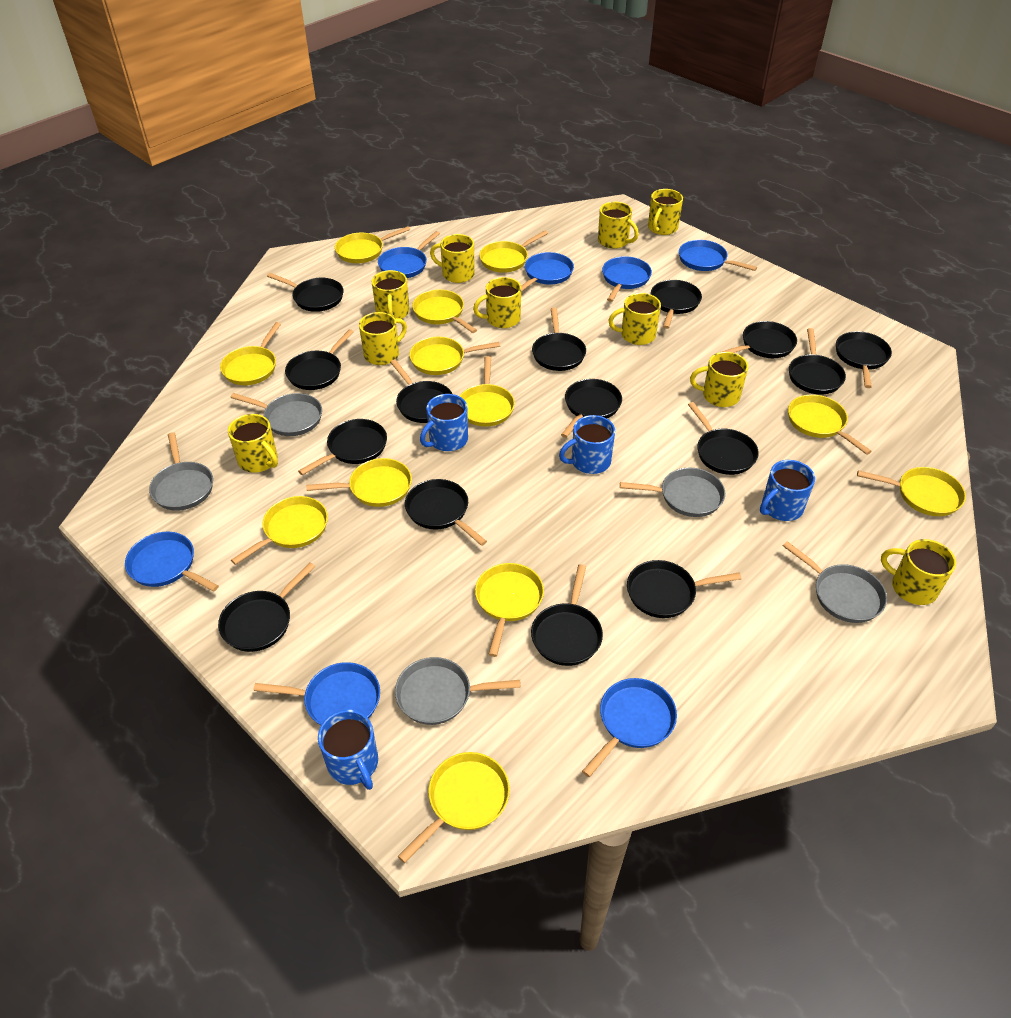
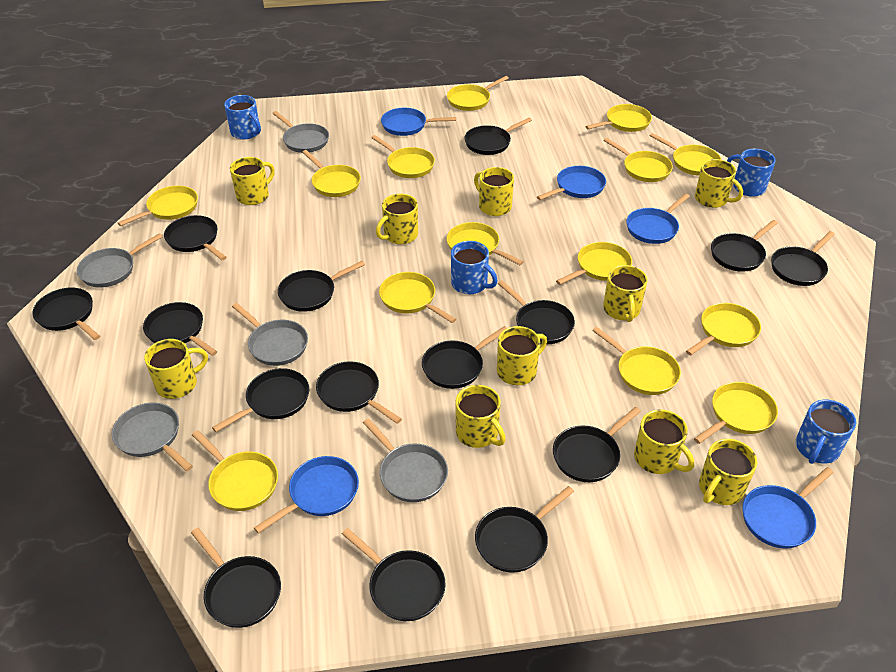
blue pan: 7 -> 5
yellow pan: 12 -> 14

